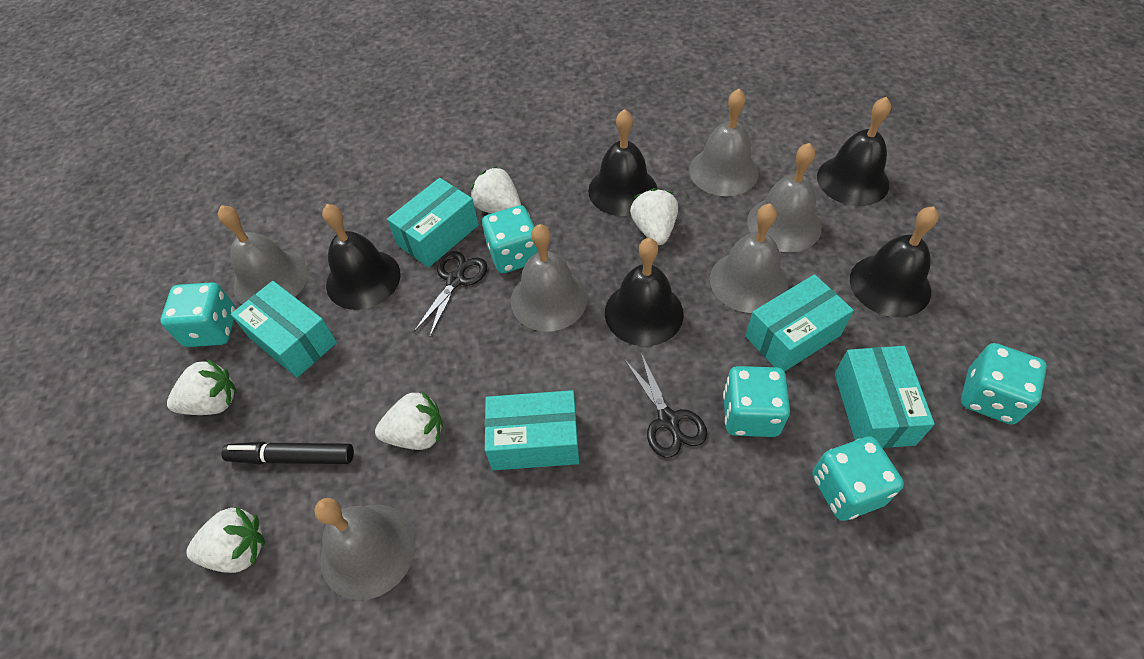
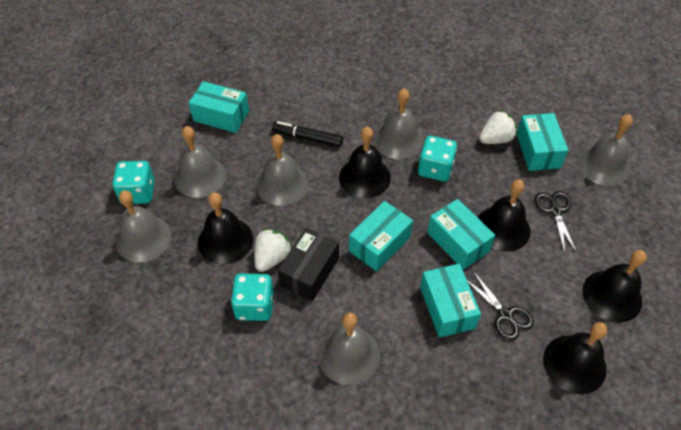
black box: 0 -> 1
turquoise dice: 5 -> 3
white strawberry: 5 -> 2

